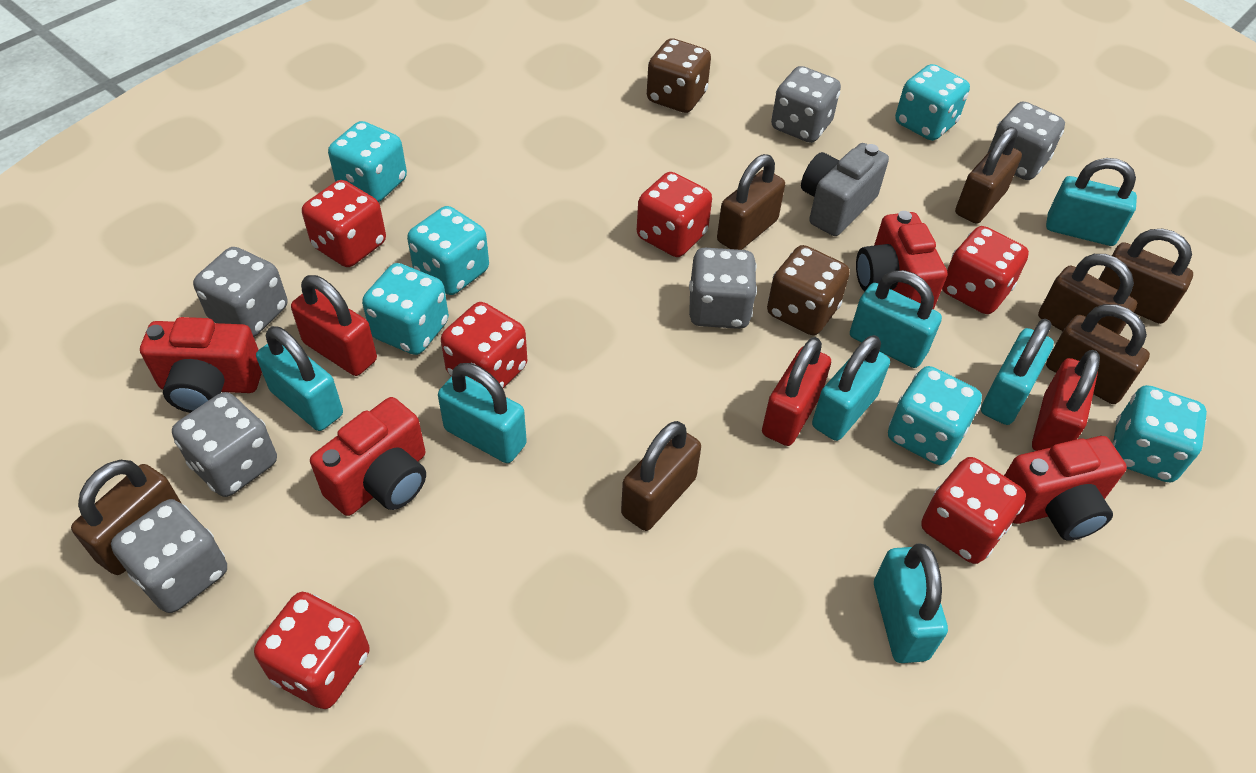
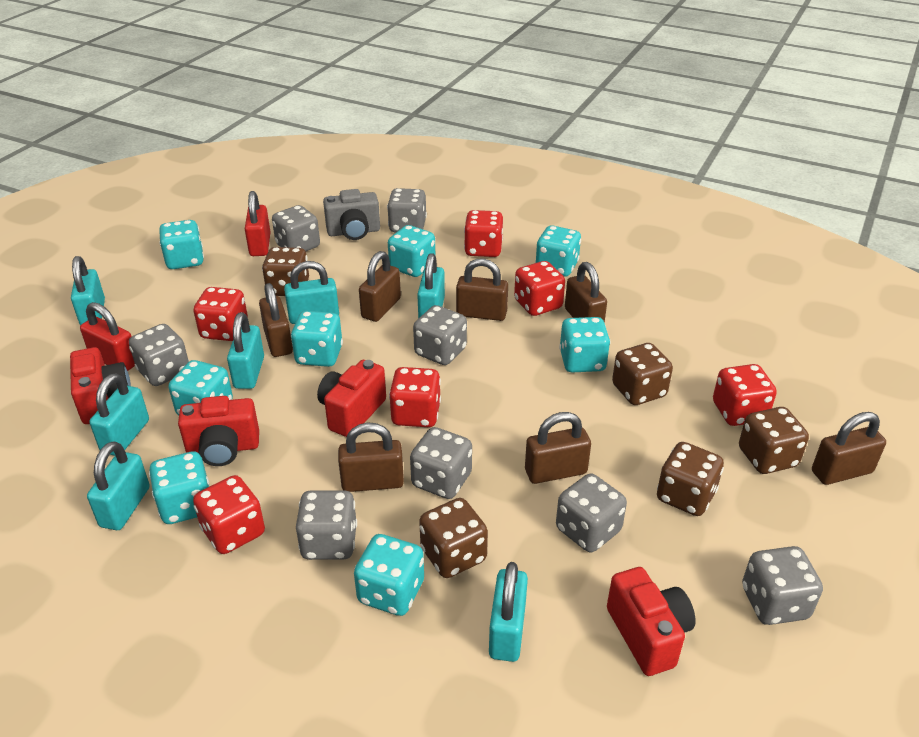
brown dice: 2 -> 5
grey dice: 6 -> 8
red padlock: 3 -> 2
turquoise dice: 6 -> 8

